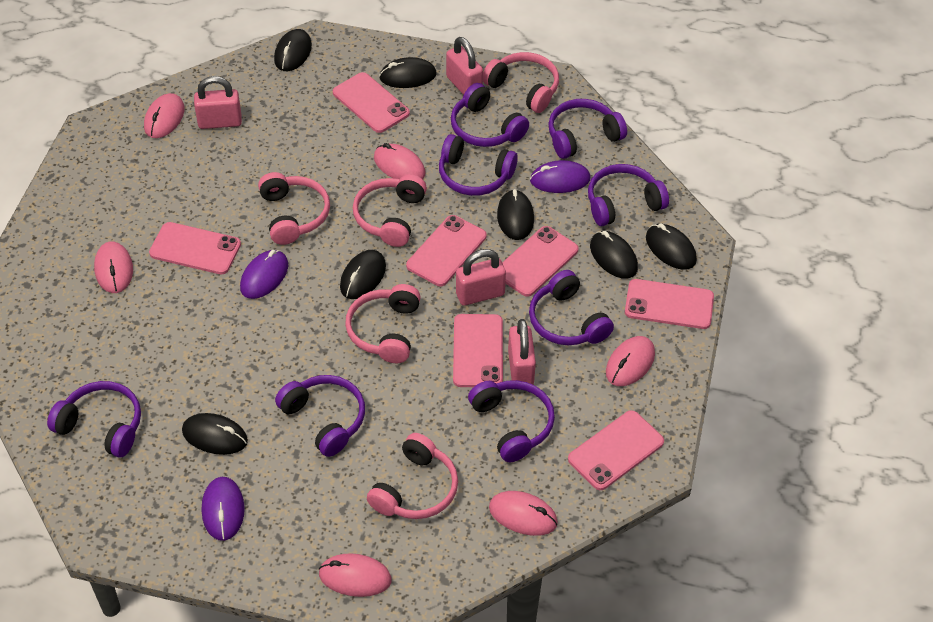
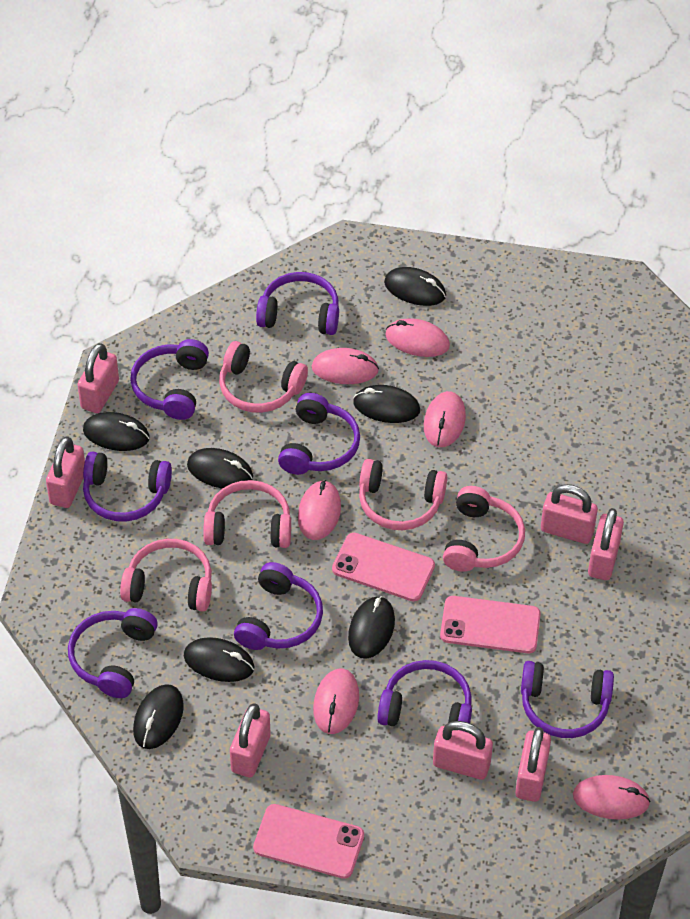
pink padlock: 4 -> 7
pink phone: 7 -> 3
purple mouse: 3 -> 0

